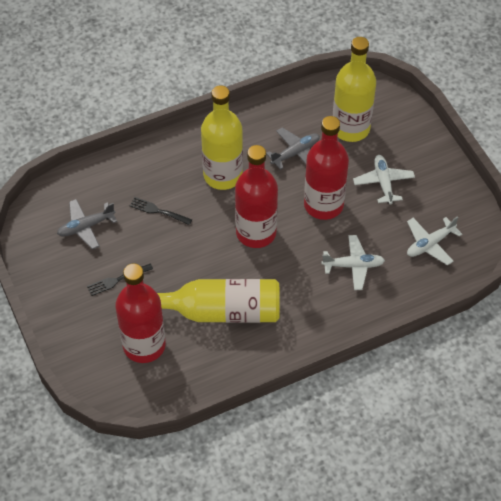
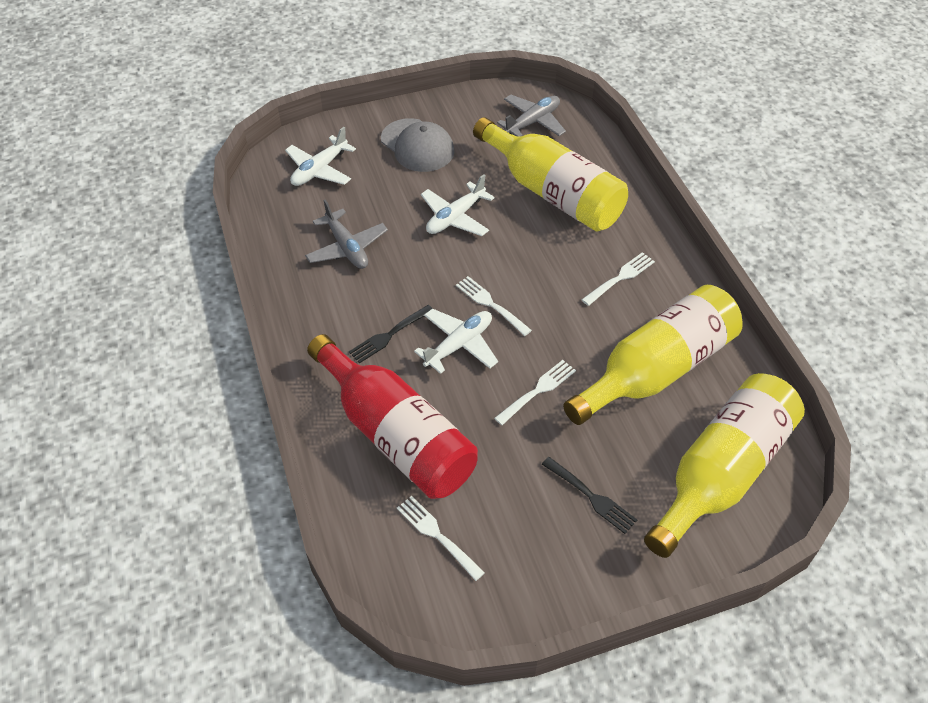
grey cap: 0 -> 1
red bottle: 3 -> 1
white fork: 0 -> 4

